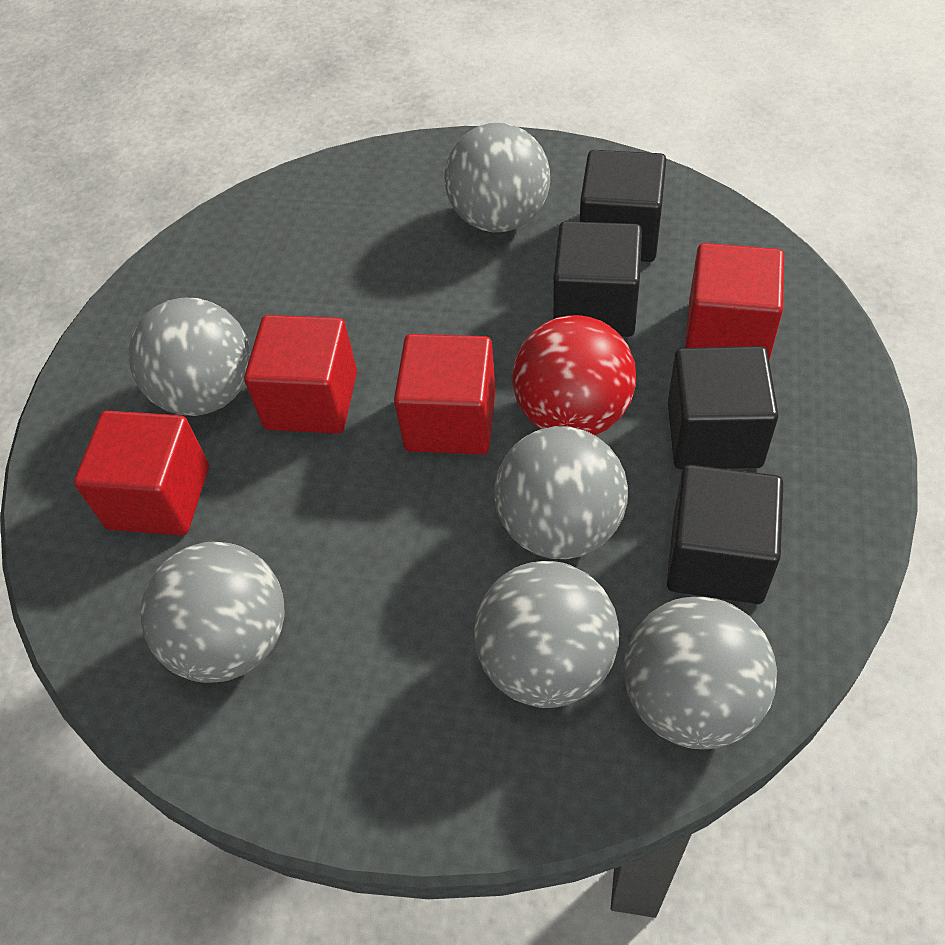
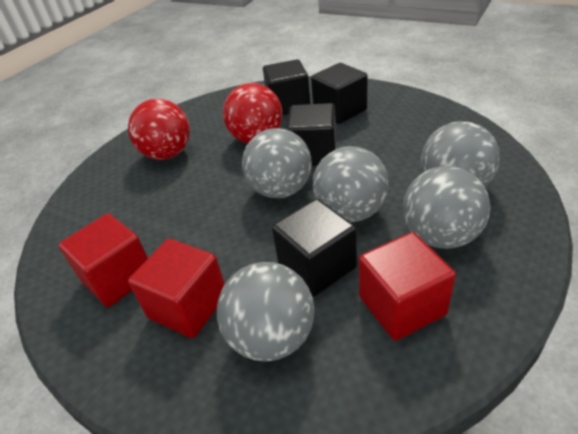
grey ball: 6 -> 5
red ball: 1 -> 2
red cube: 4 -> 3

